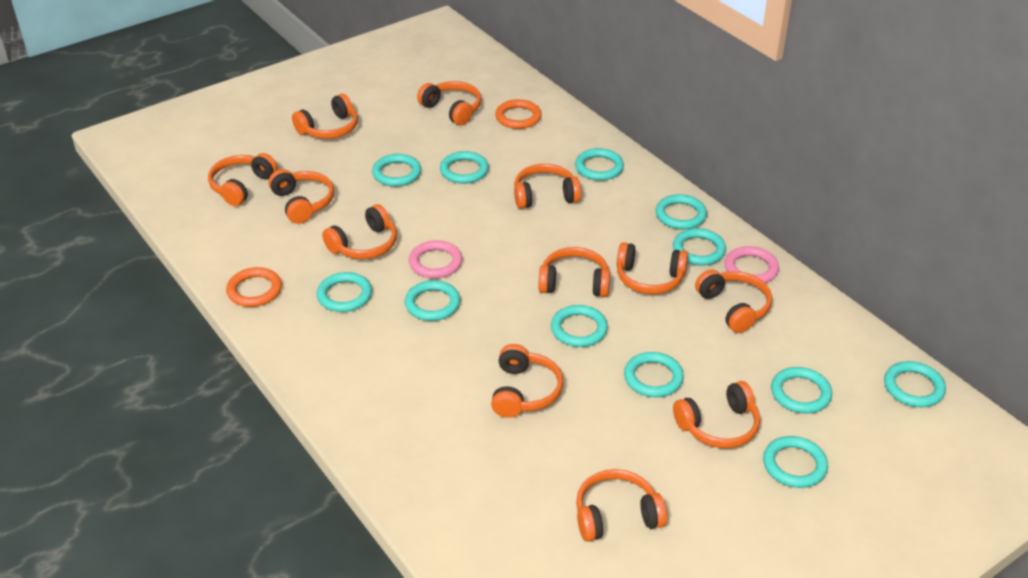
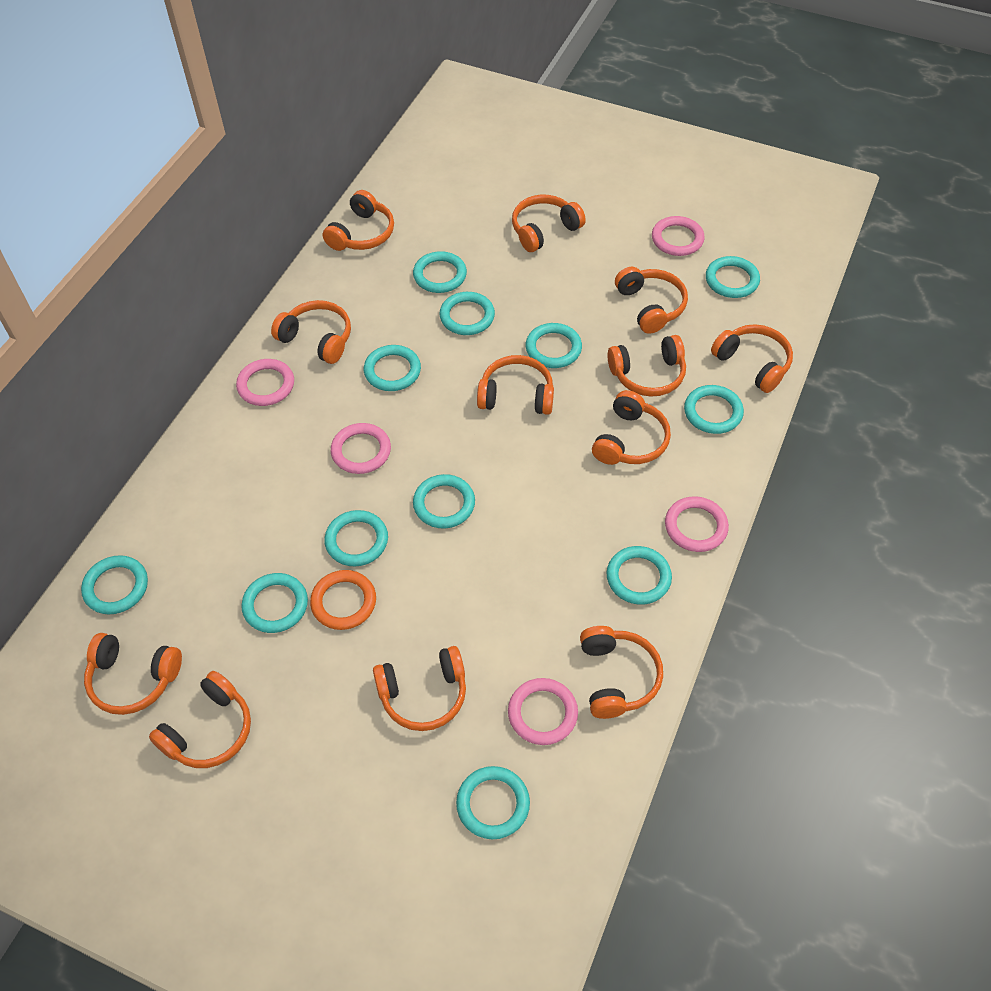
orange ring: 2 -> 1
pink ring: 2 -> 5

